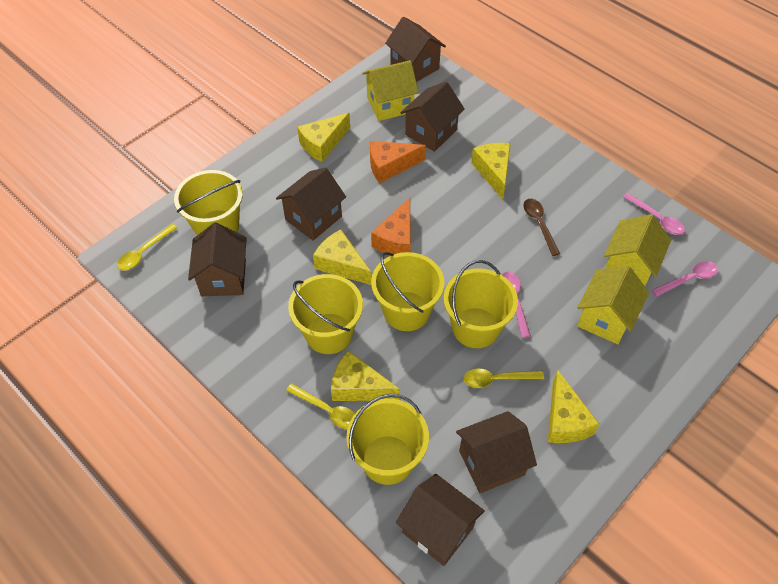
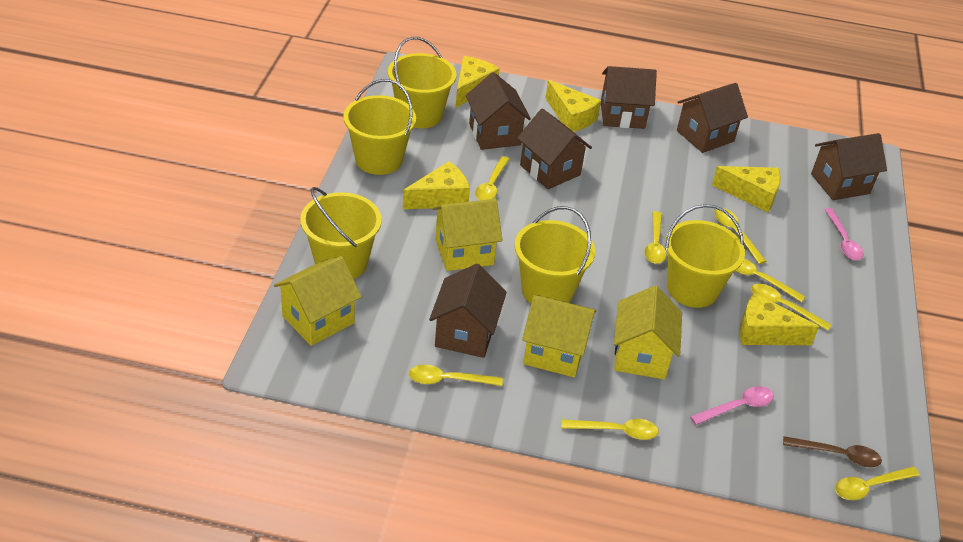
orange cheese: 2 -> 0
pink spoon: 3 -> 2
yellow house: 3 -> 4
yellow spoon: 3 -> 8

